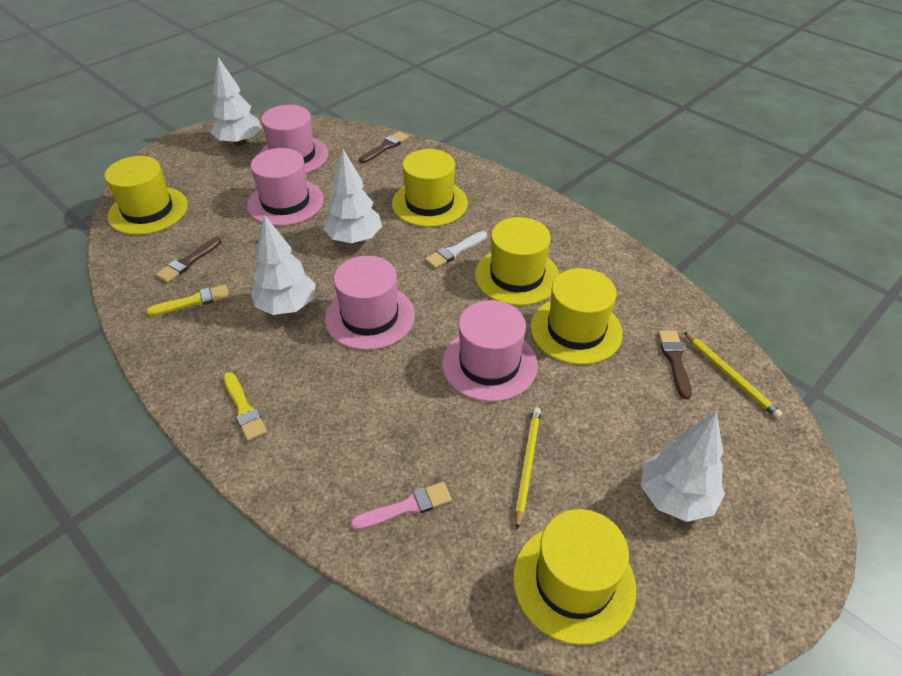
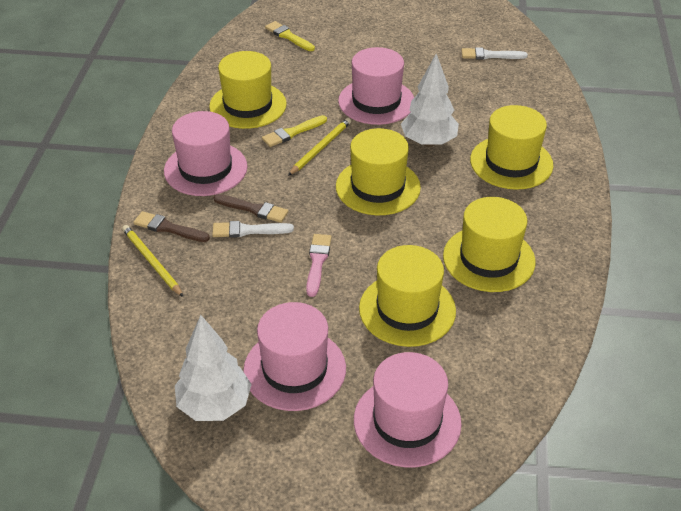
brown brush: 3 -> 2
white brush: 1 -> 2
white tree: 4 -> 2

